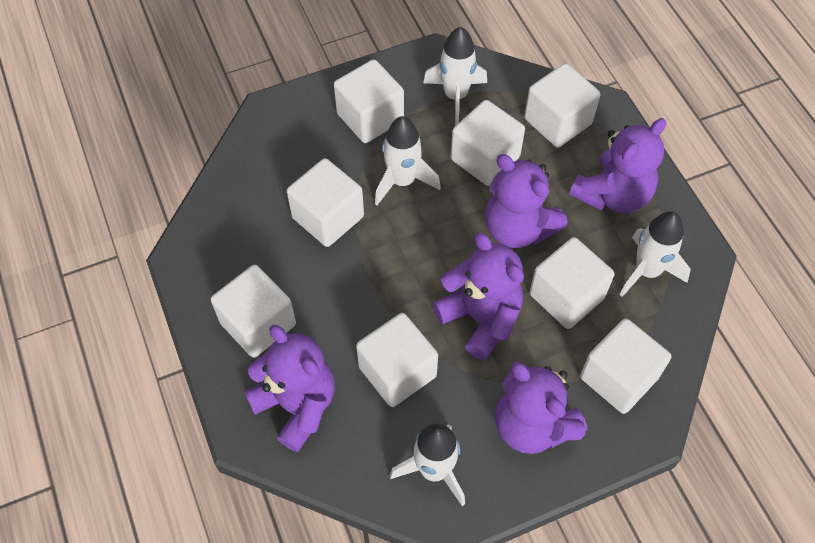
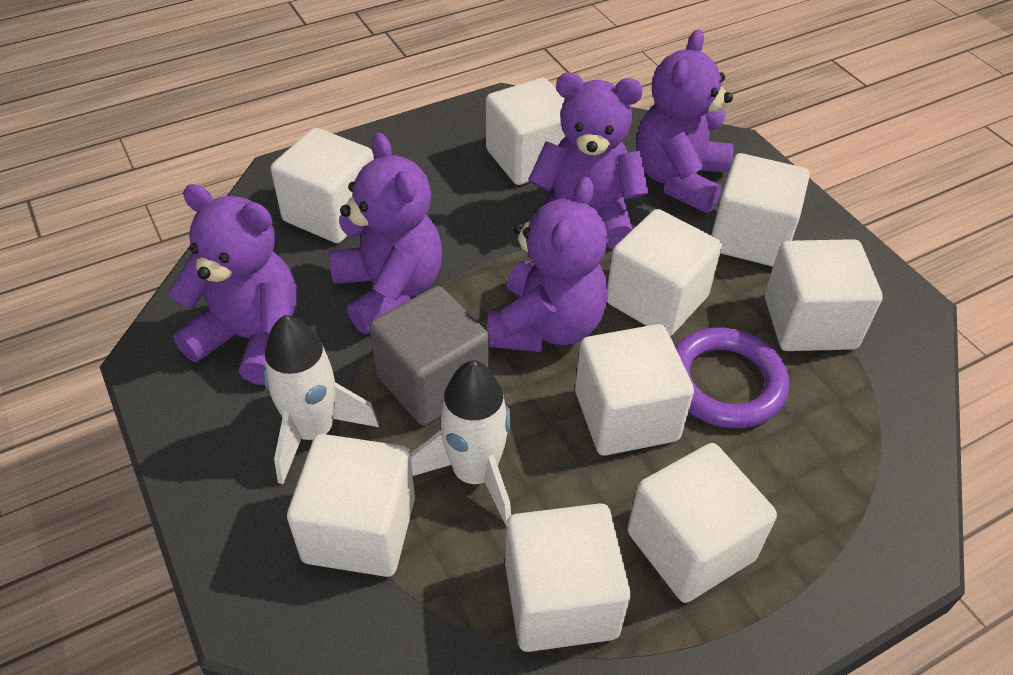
grey cube: 0 -> 1
purple ring: 0 -> 1
white cube: 8 -> 9
white rocket: 4 -> 2

